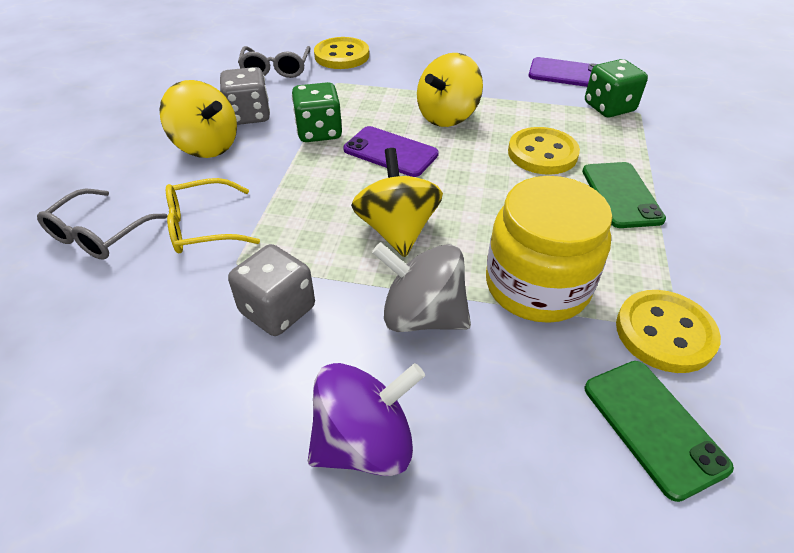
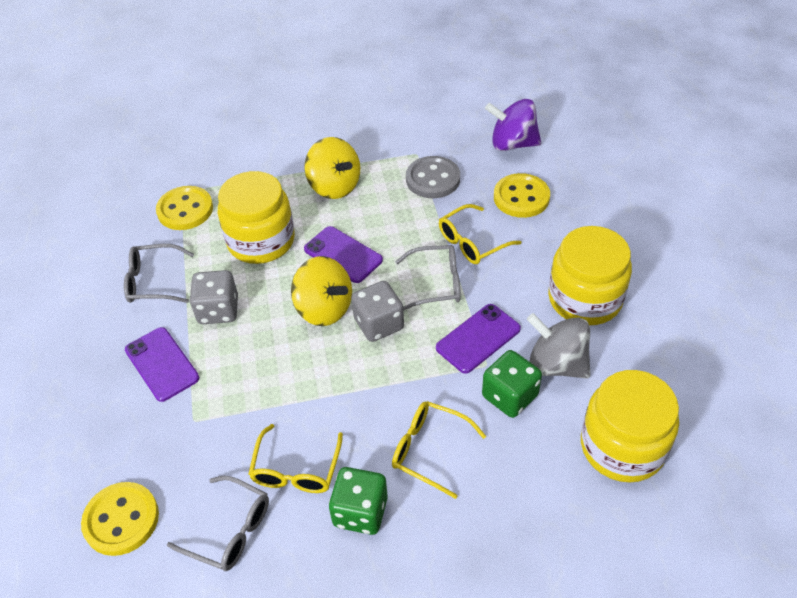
green phone: 2 -> 0
grey button: 0 -> 1
grey glasses: 2 -> 3
purple phone: 2 -> 3
yellow glasses: 1 -> 3
yellow jar: 1 -> 3
yellow spinning top: 3 -> 2

